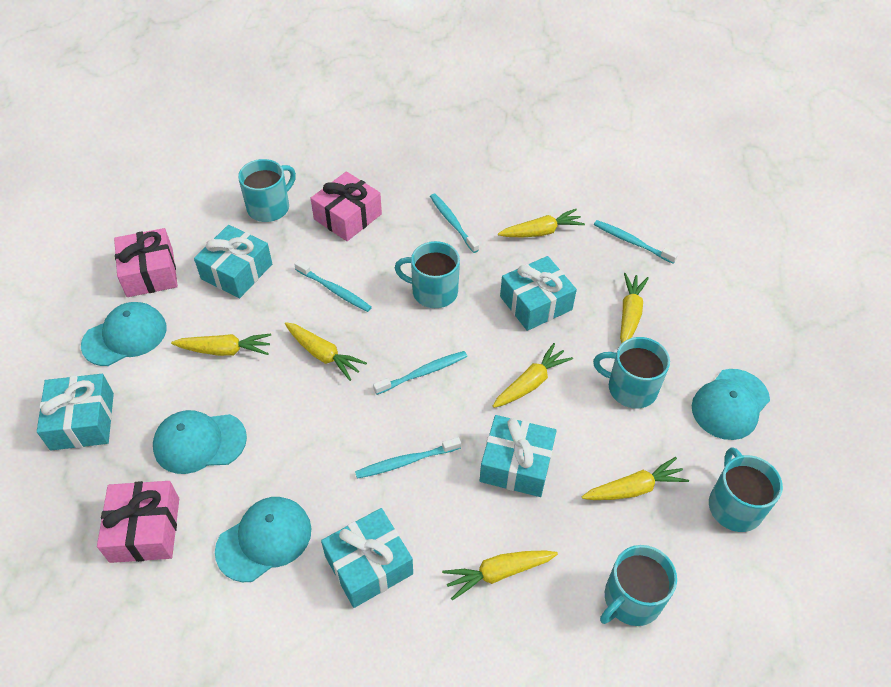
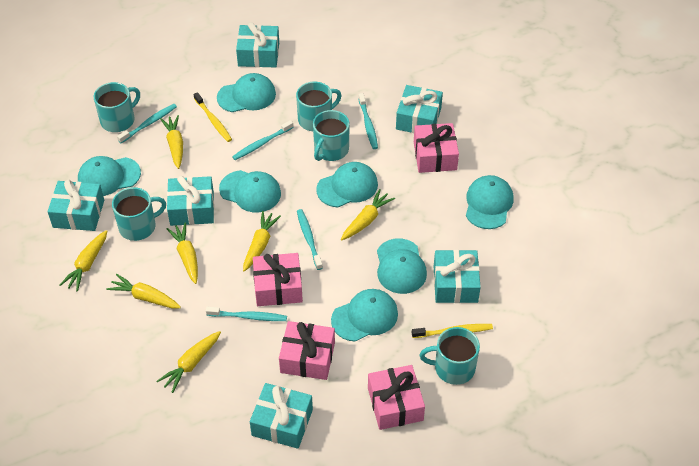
pink gift: 3 -> 4
turquoise cap: 4 -> 7
turquoise gift: 5 -> 6
yellow toothbrush: 0 -> 2

